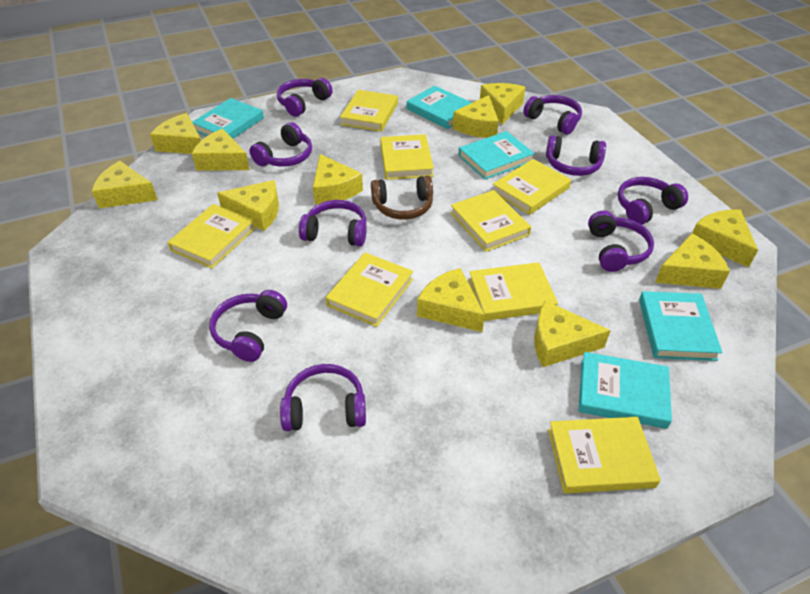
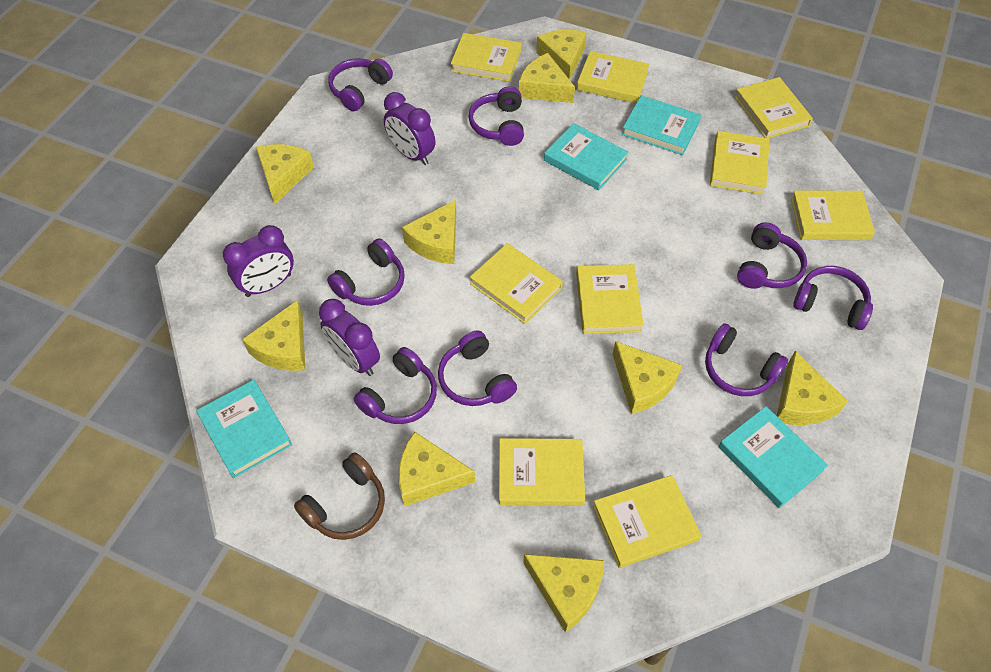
purple clock: 0 -> 3
purple headphones: 9 -> 8
turquoise book: 5 -> 4
yellow book: 8 -> 9
yellow cheese: 11 -> 9

